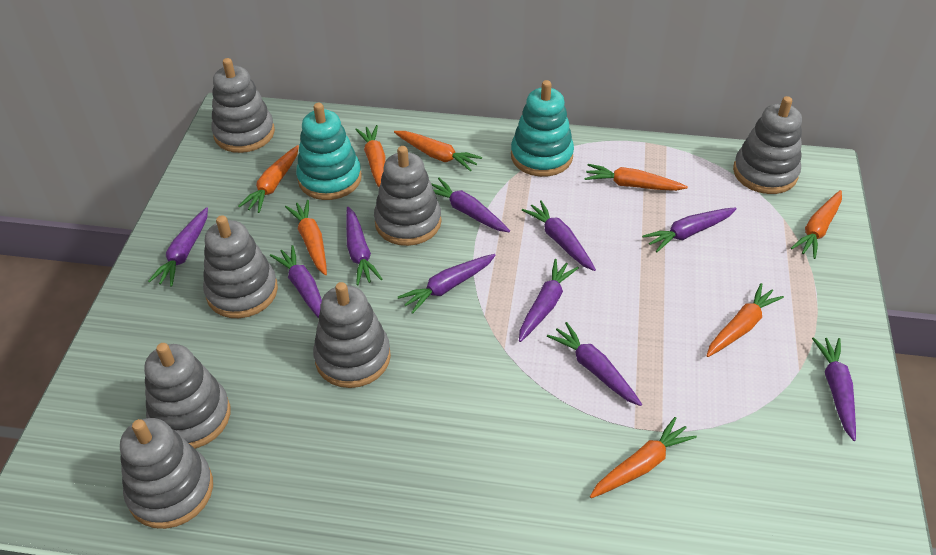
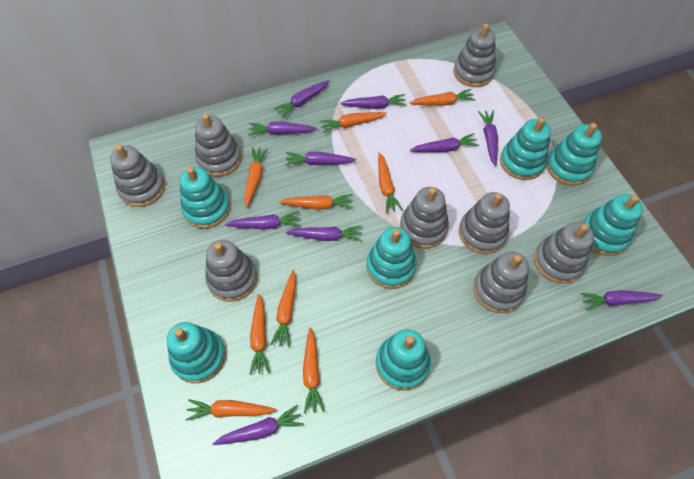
grey stacking toy: 7 -> 8
orange carrot: 8 -> 9
turquoise stacking toy: 2 -> 7

